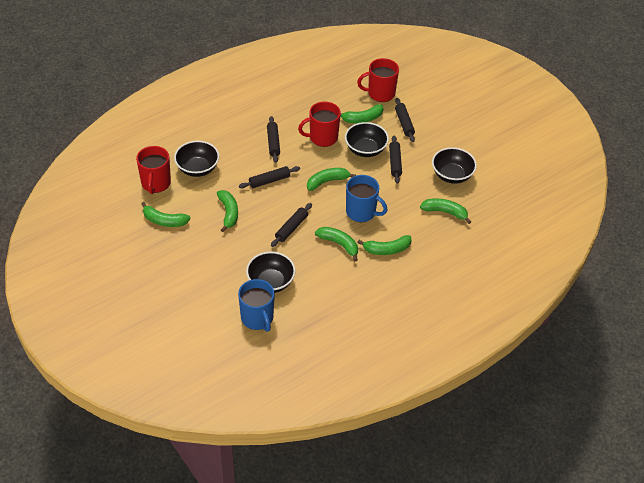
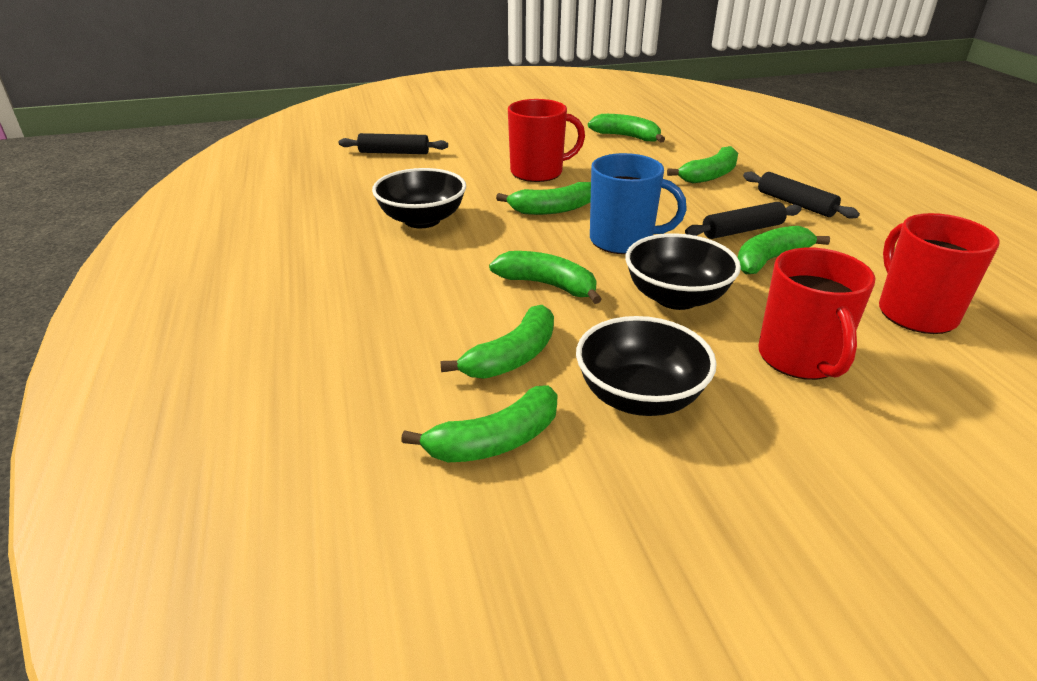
black bowl: 4 -> 3
black rolling pin: 5 -> 3
blue mug: 2 -> 1

